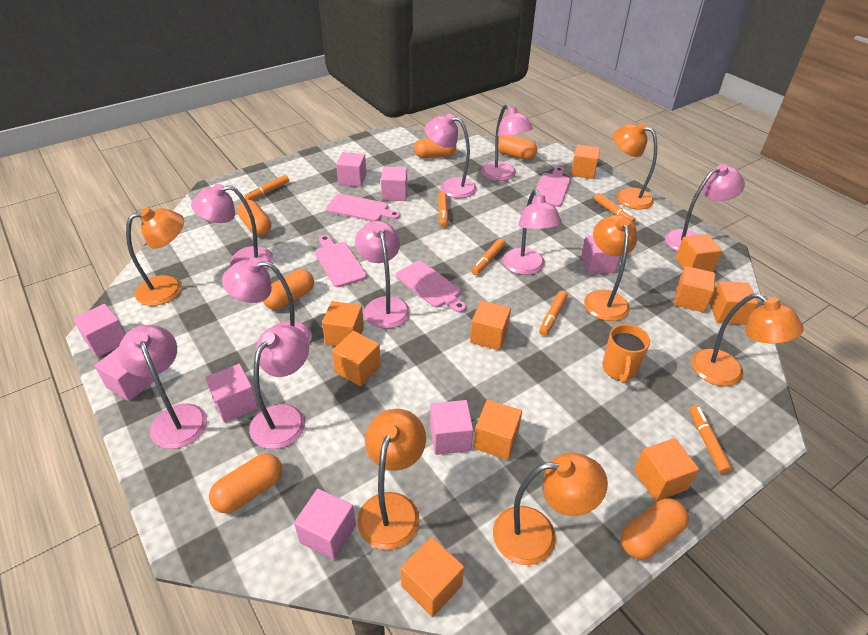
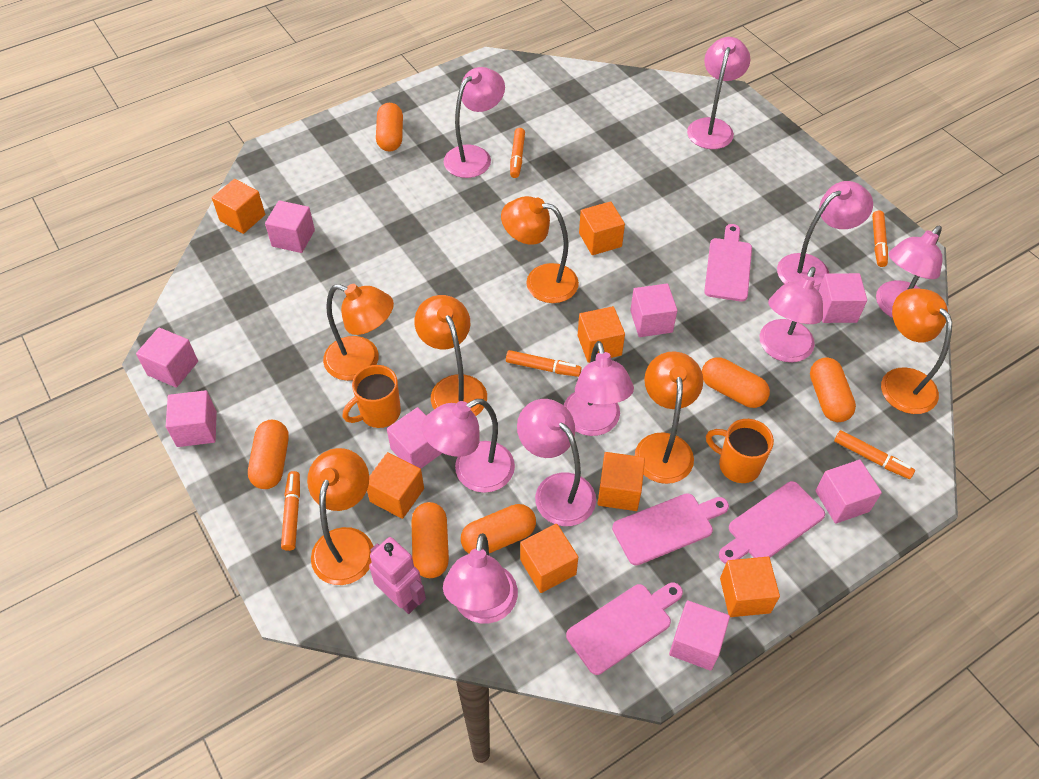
orange cube: 10 -> 7
orange marker: 6 -> 5
orange mug: 1 -> 2
pink robot: 0 -> 1

